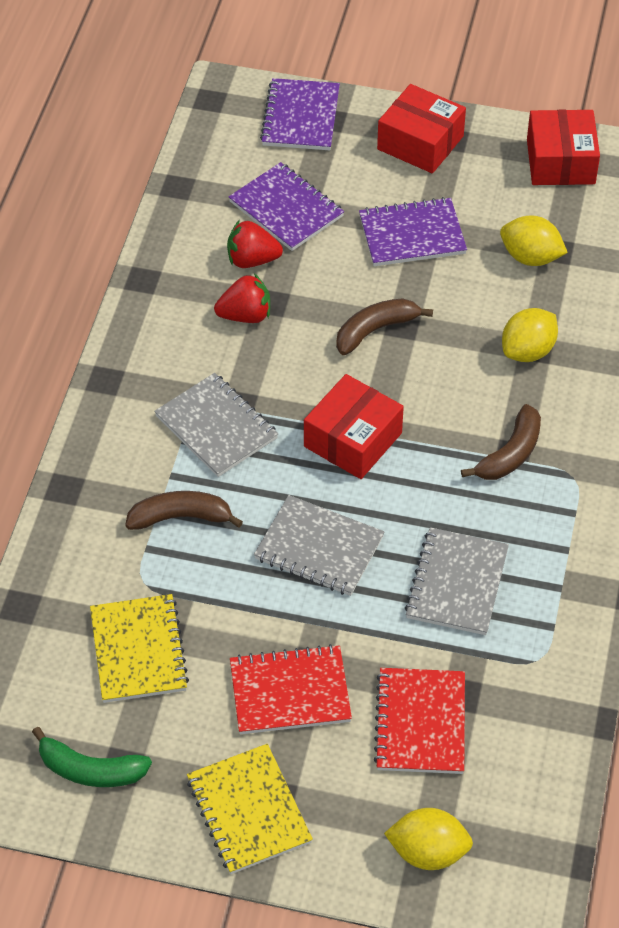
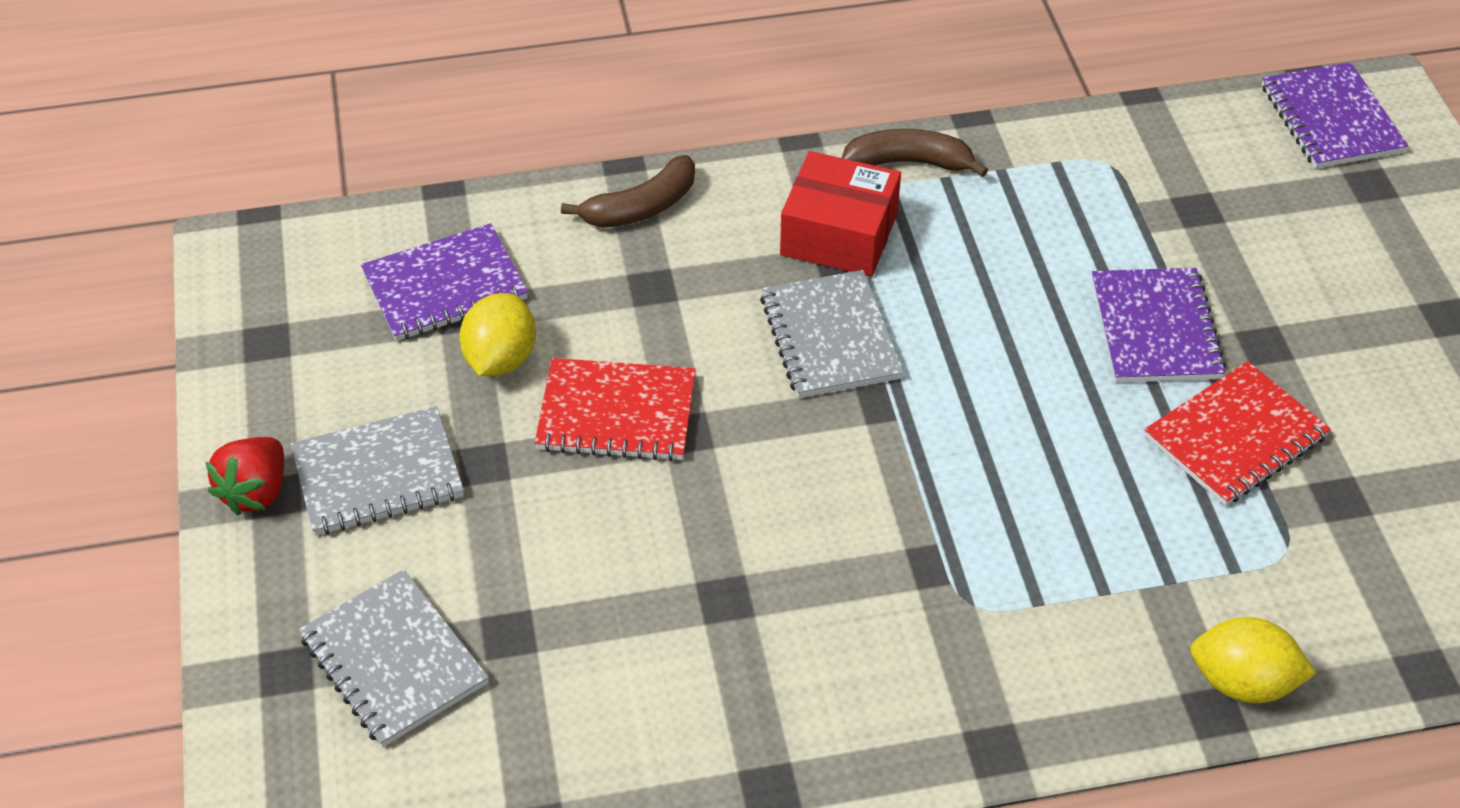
brown banana: 3 -> 2
green banana: 1 -> 0
red box: 3 -> 1
red strawberry: 2 -> 1
yellow lemon: 3 -> 2
yellow notebook: 2 -> 0

